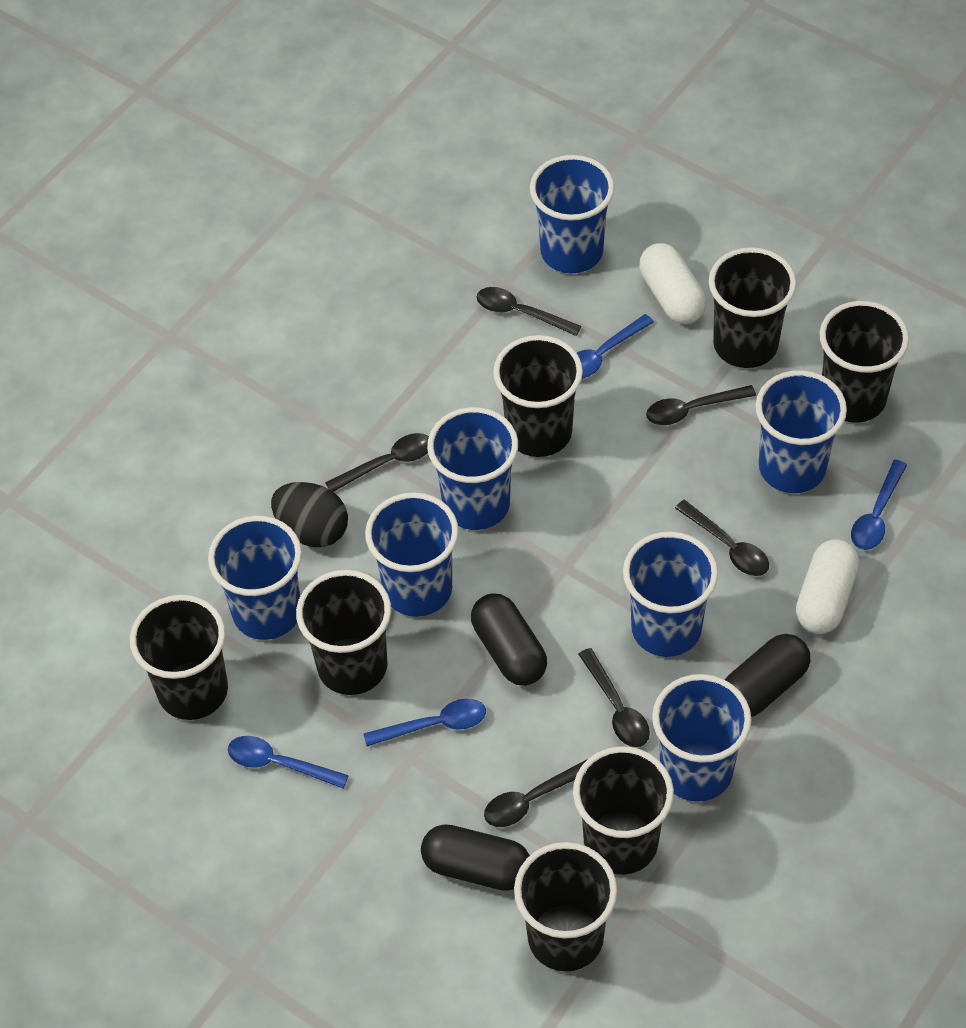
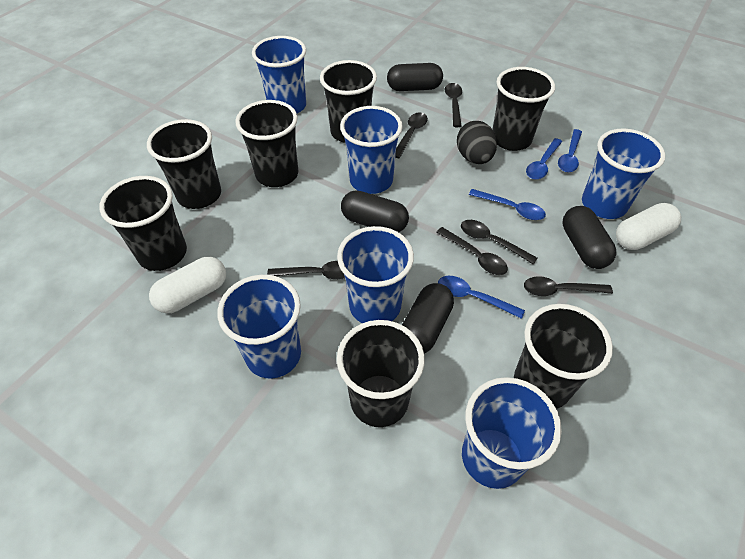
black capsule: 3 -> 4
blue cup: 7 -> 6

